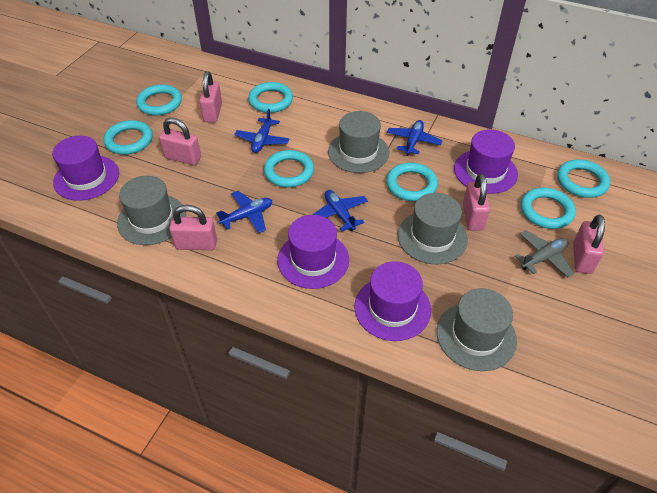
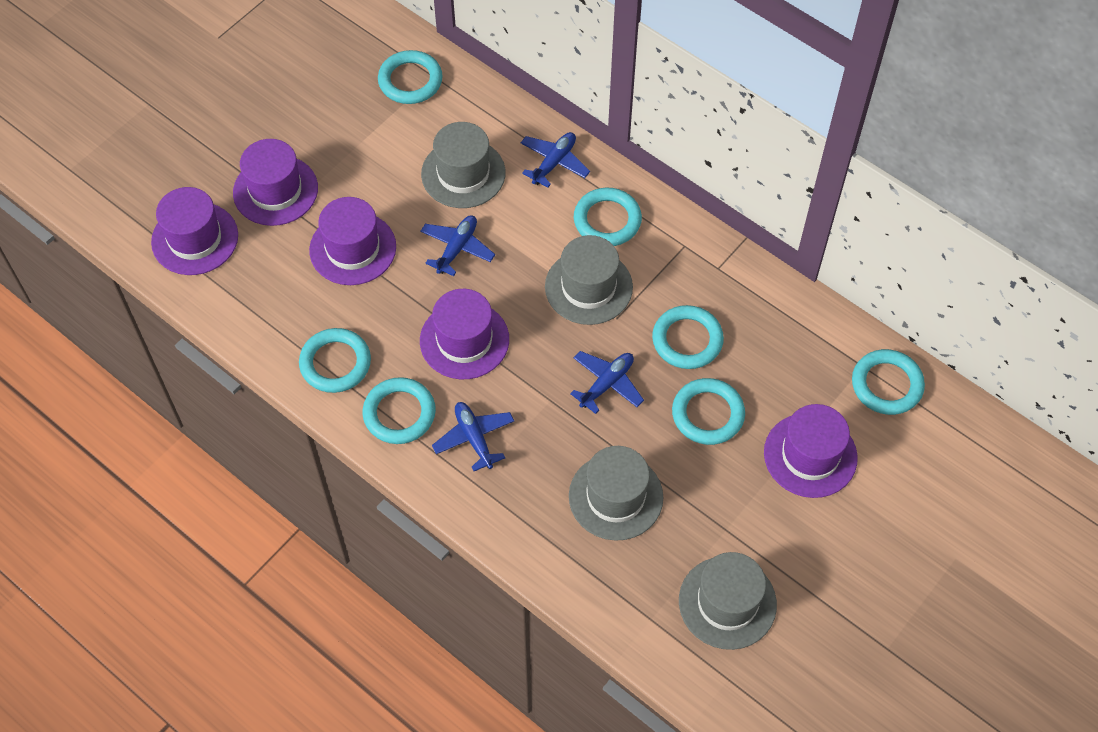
grey plane: 1 -> 0
pink padlock: 5 -> 0
purple hat: 4 -> 5

